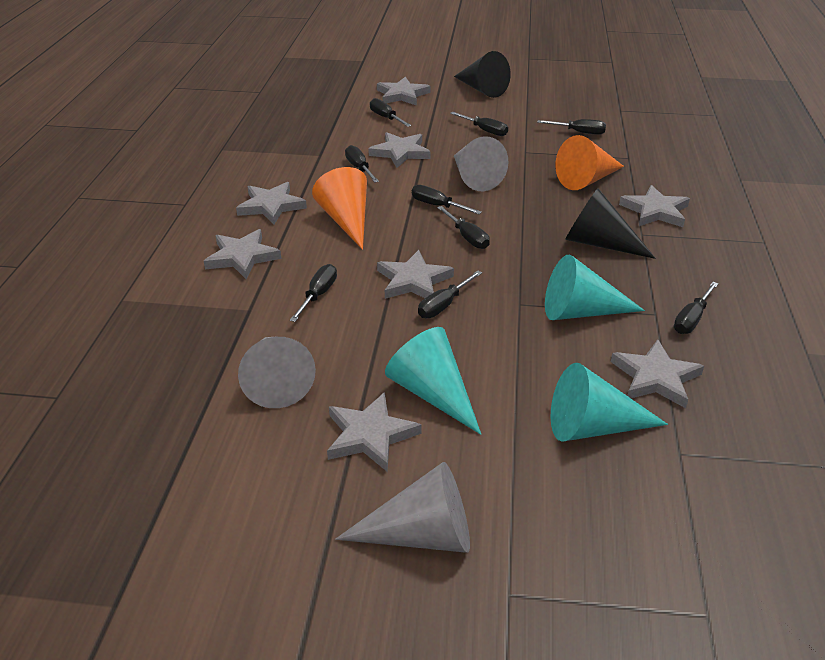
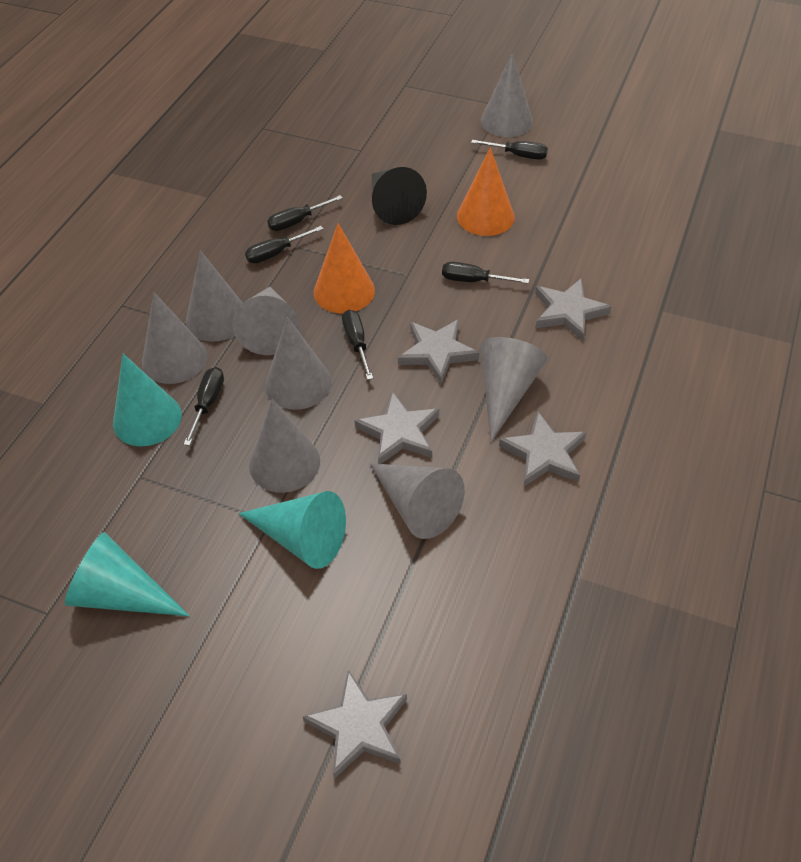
black cone: 2 -> 1
black screwdriver: 9 -> 6
grey cone: 3 -> 8
grey star: 8 -> 5

